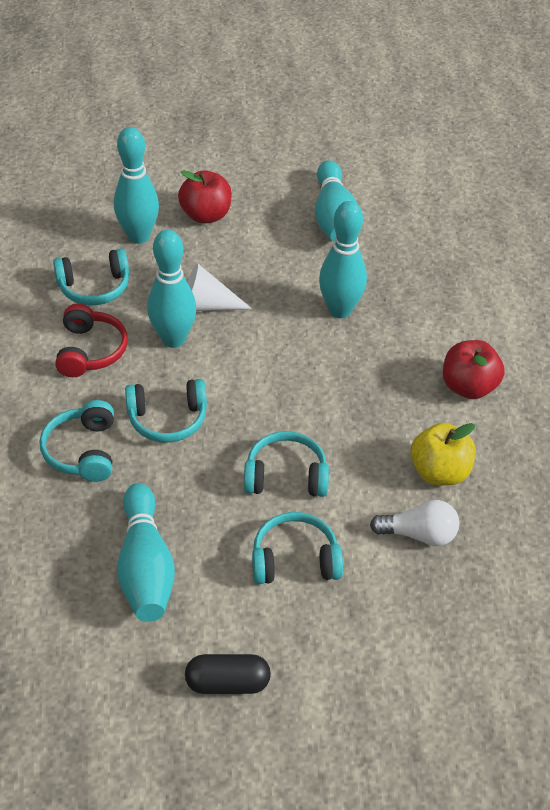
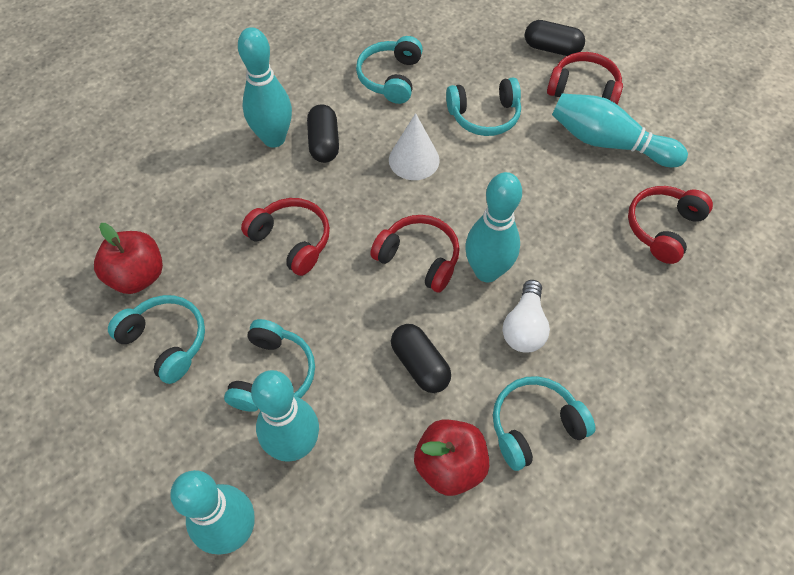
black capsule: 1 -> 3
red headphones: 1 -> 4
yellow apple: 1 -> 0

